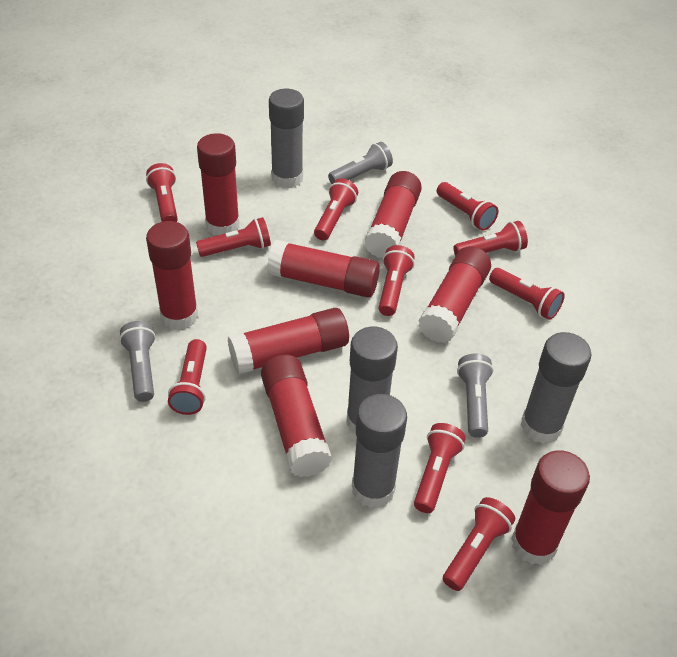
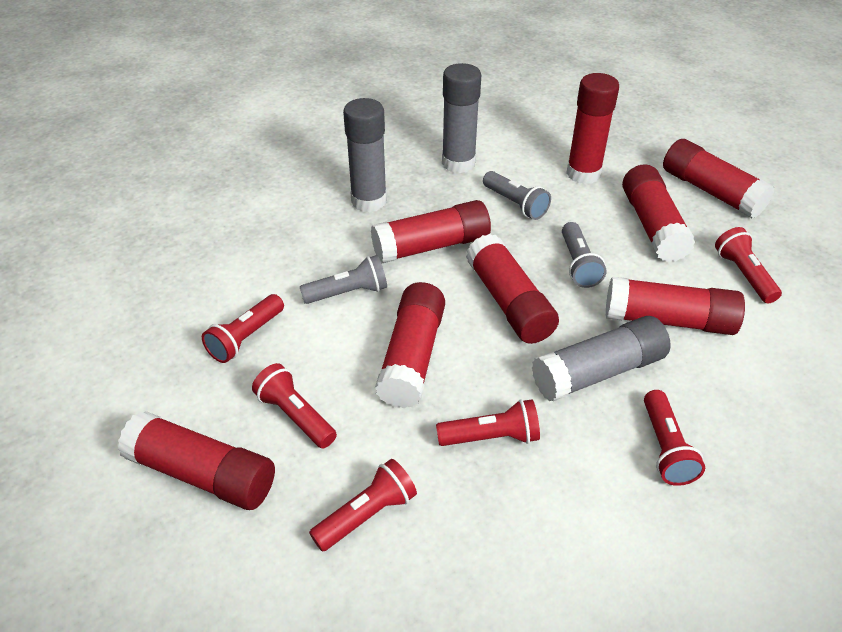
grey glue stick: 4 -> 3
red flashlight: 10 -> 6

